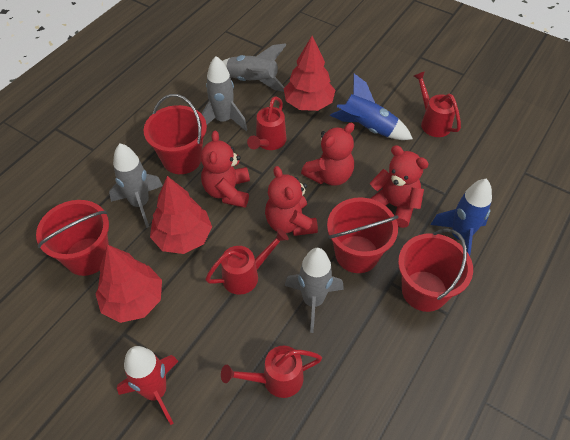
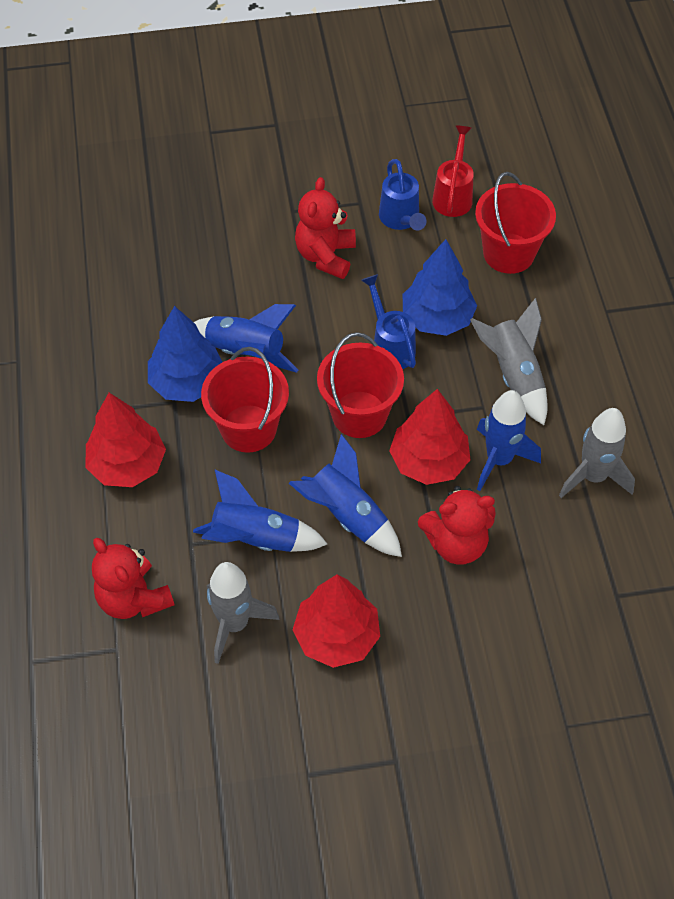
blue rocket: 2 -> 4
blue tree: 0 -> 2
blue watering can: 0 -> 2
grey rocket: 4 -> 3
red bucket: 4 -> 3
red rocket: 1 -> 0
red teddy bear: 4 -> 3
red watering can: 4 -> 1

